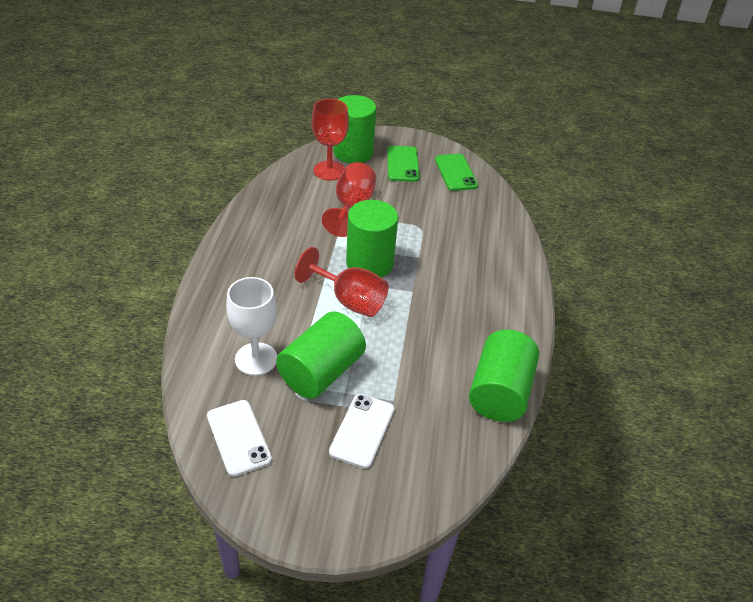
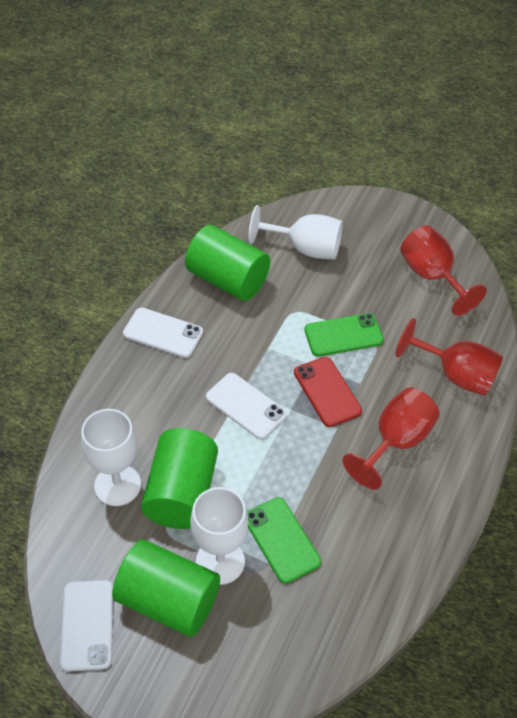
green cylinder: 4 -> 3
red phone: 0 -> 1
white goblet: 1 -> 3
white phone: 2 -> 3

